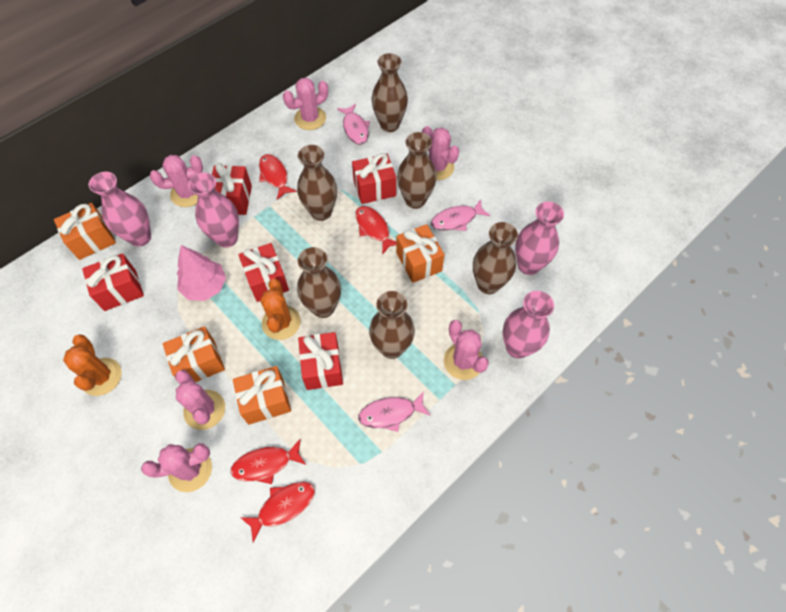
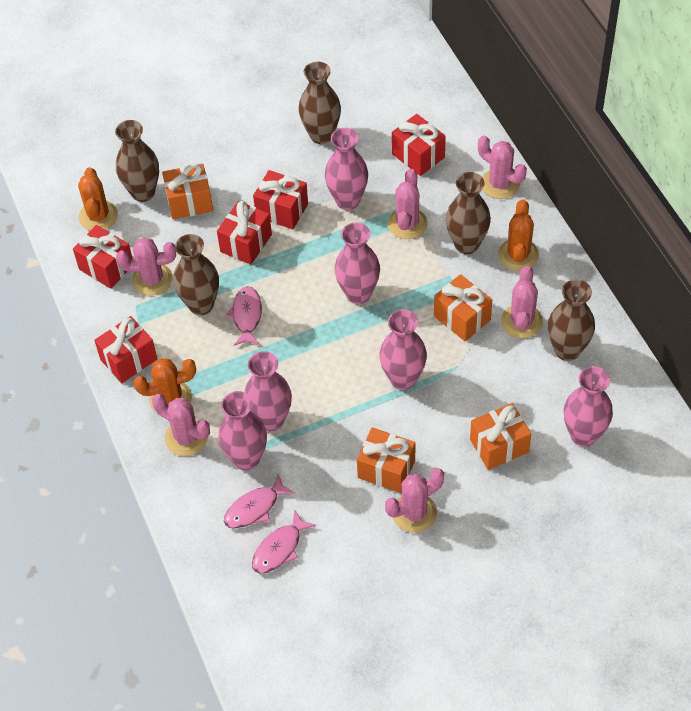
brown vase: 6 -> 5
orange cactus: 2 -> 3
pink tree: 1 -> 0
pink vase: 4 -> 6
red fish: 4 -> 0

